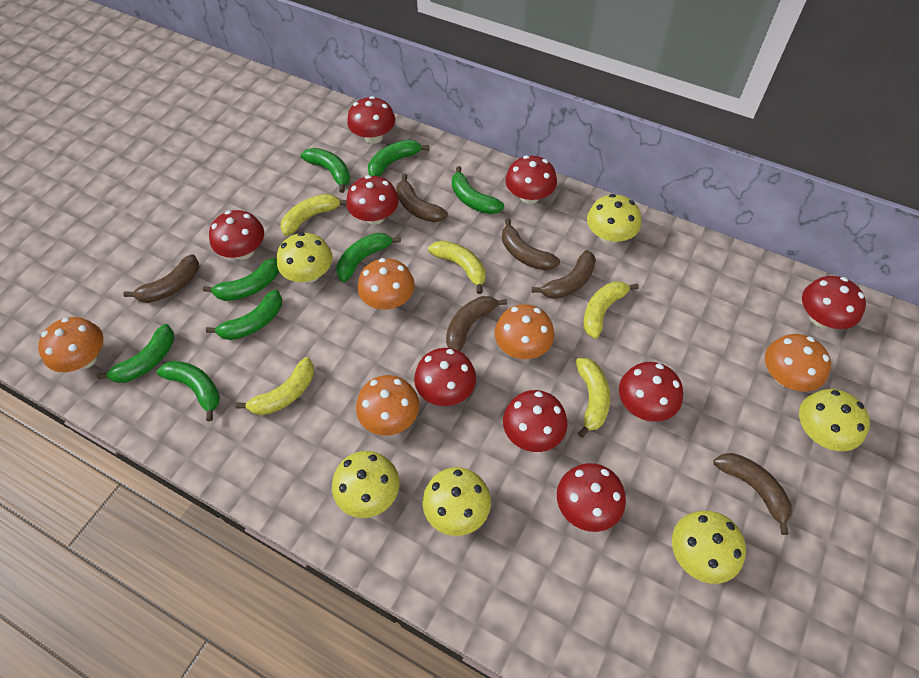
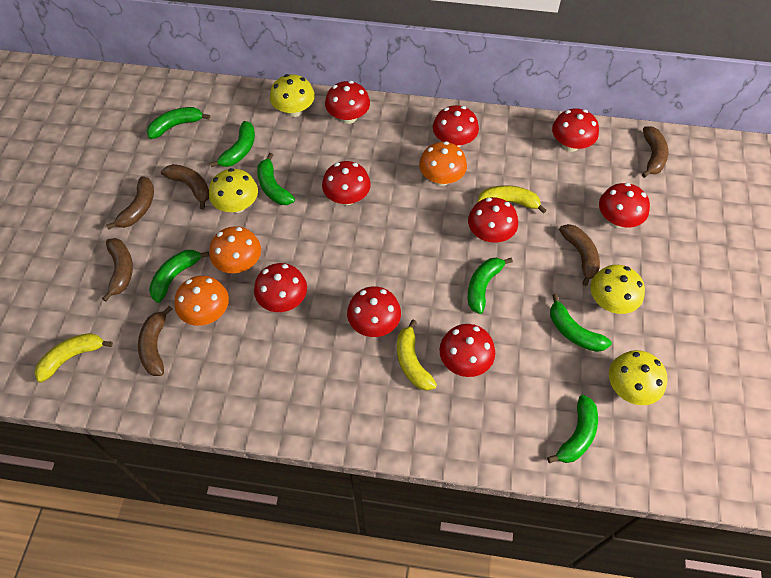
green banana: 8 -> 7
orange mushroom: 5 -> 3
yellow banana: 5 -> 3
yellow mushroom: 6 -> 4

